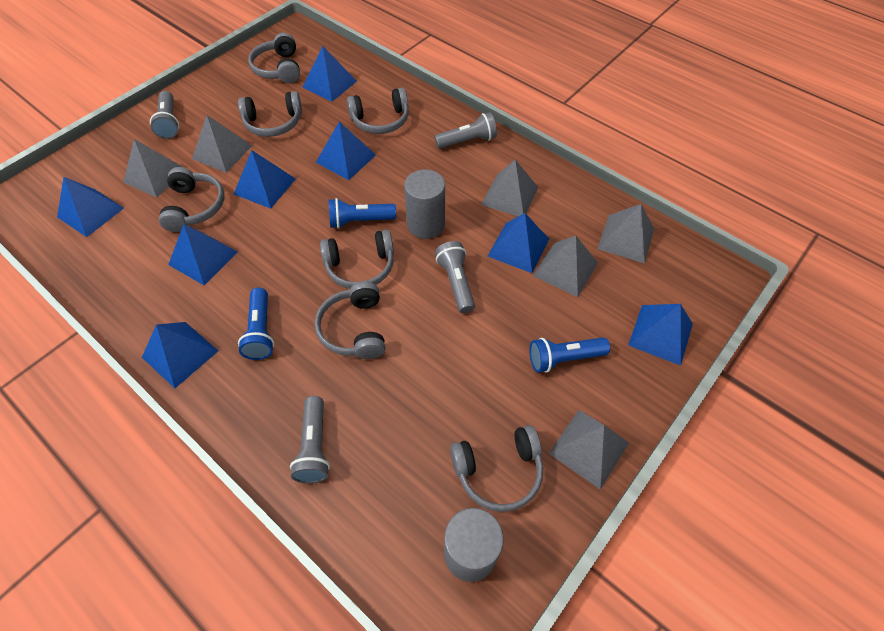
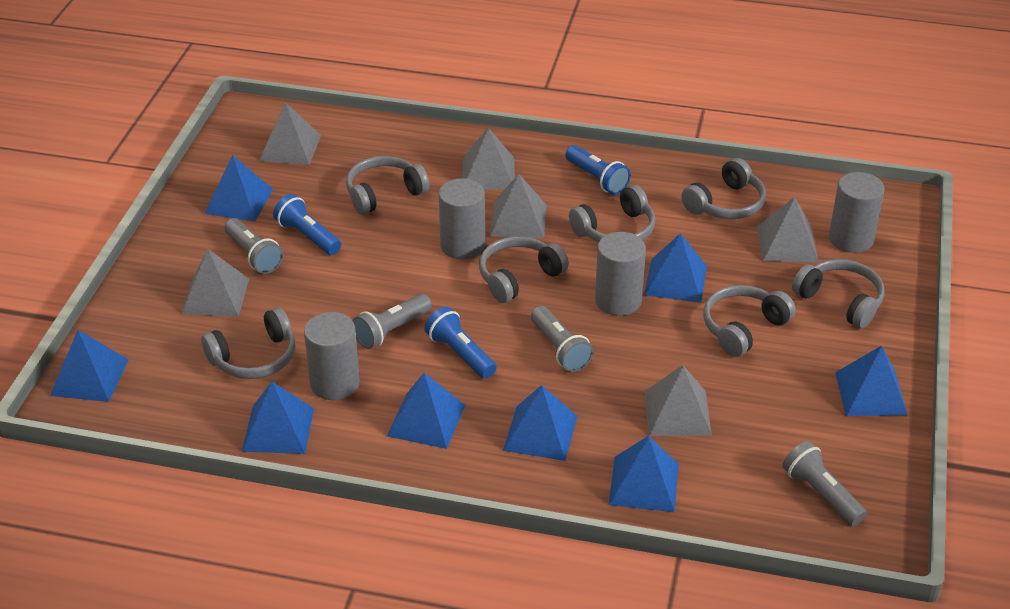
grey cylinder: 2 -> 4

